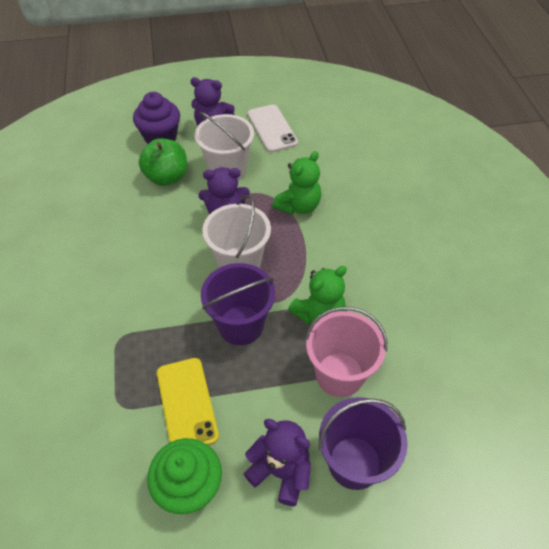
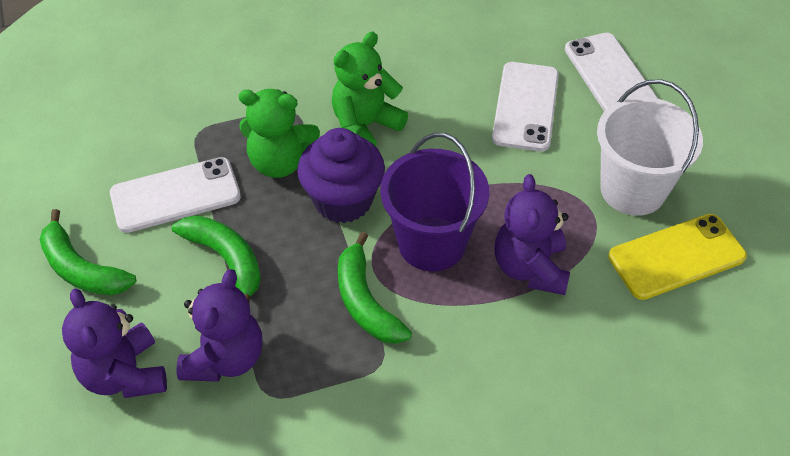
green apple: 1 -> 0
green banana: 0 -> 3
green cupcake: 1 -> 0
pink bucket: 1 -> 0
purple bucket: 2 -> 1
white bucket: 2 -> 1
white phone: 1 -> 3

